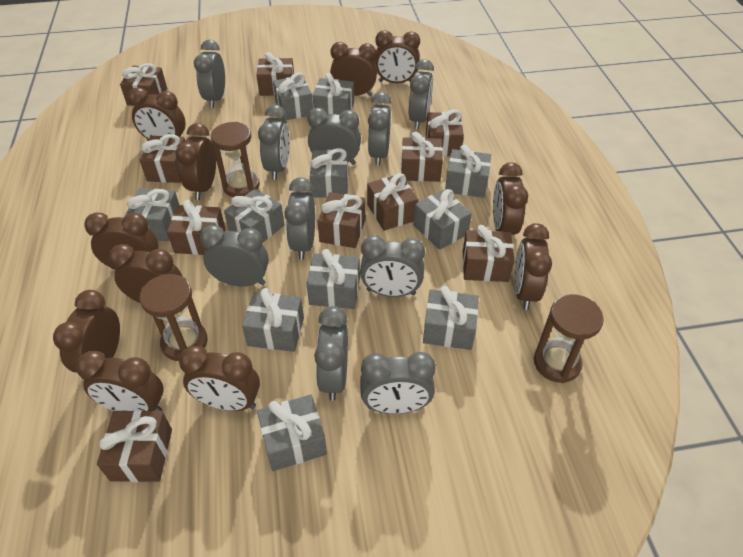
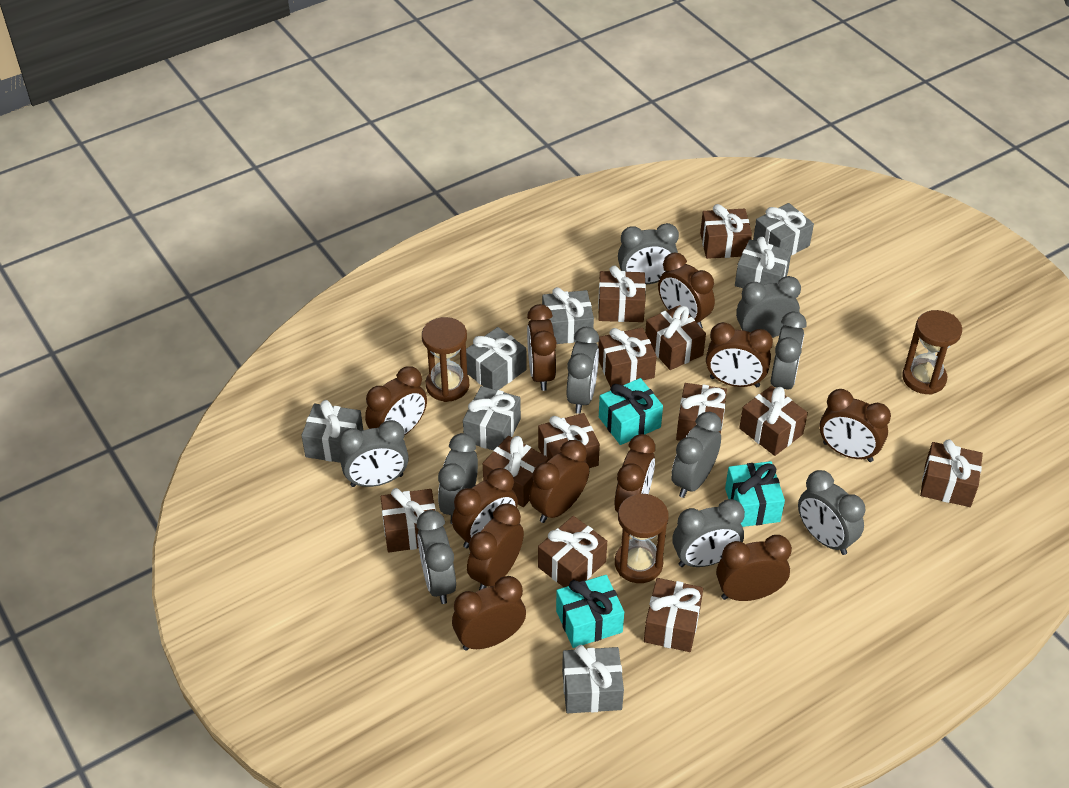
brown gift: 10 -> 12
grey gift: 11 -> 7
turquoise gift: 0 -> 3

